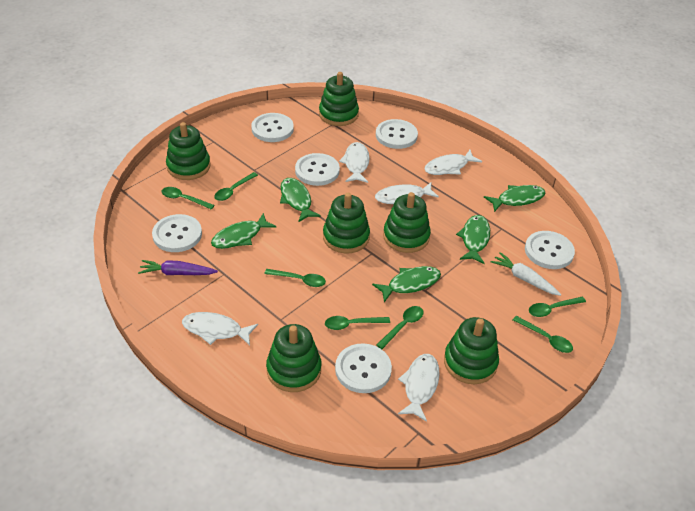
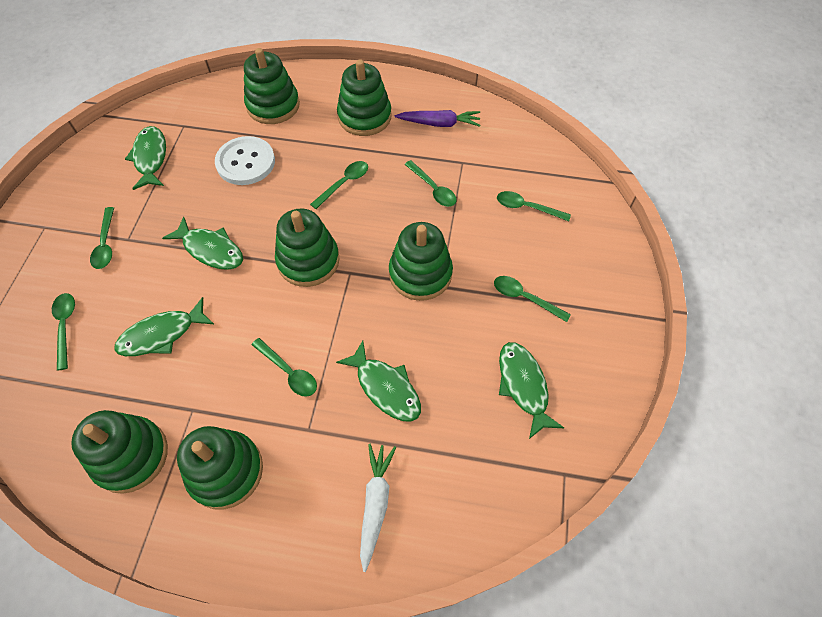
white button: 6 -> 1
white fish: 5 -> 0

